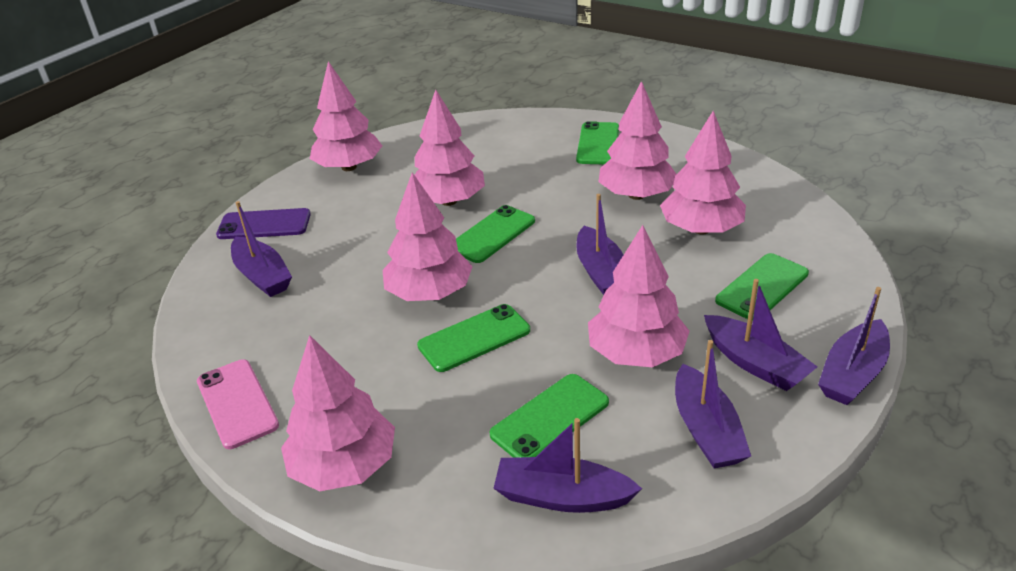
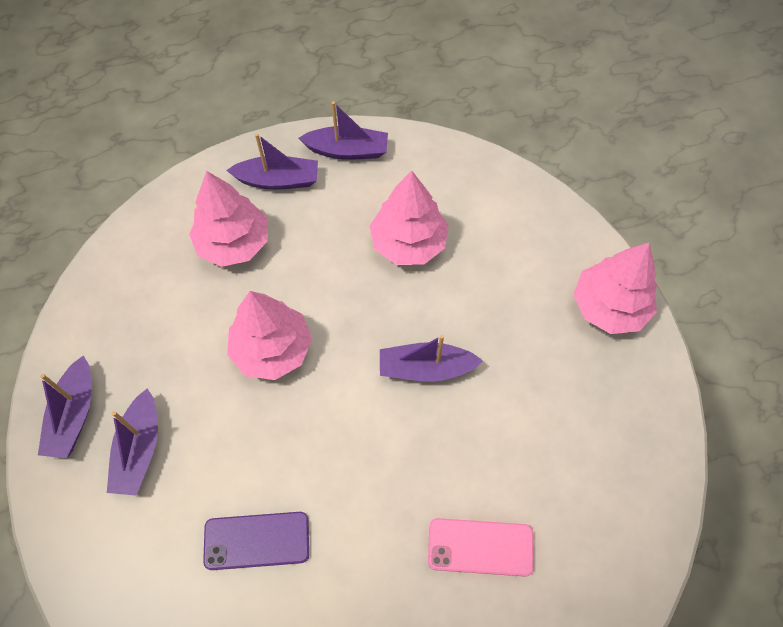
green phone: 5 -> 0
pink tree: 7 -> 4
purple boat: 6 -> 5

